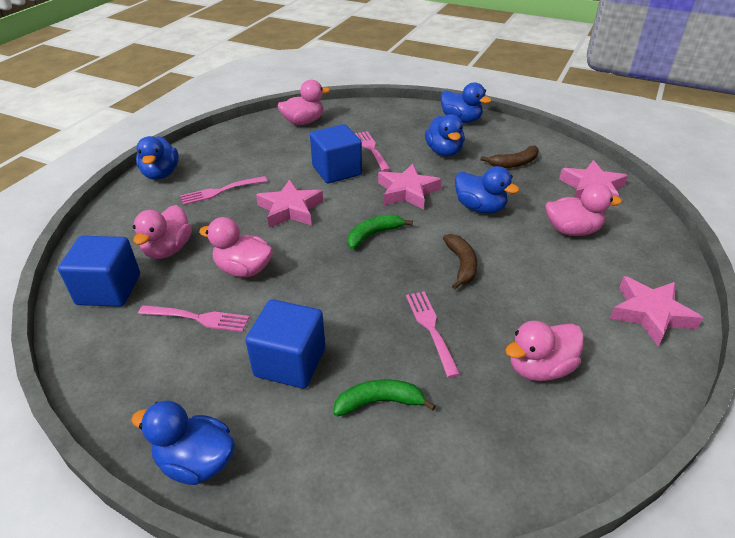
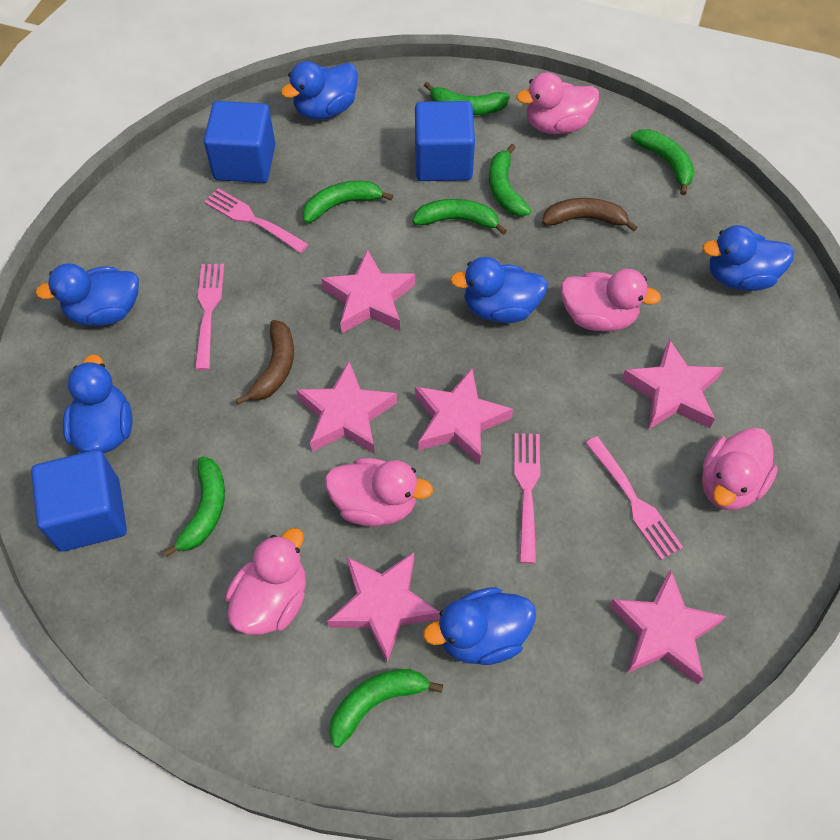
blue duck: 5 -> 6
green banana: 2 -> 7
pink star: 4 -> 6

